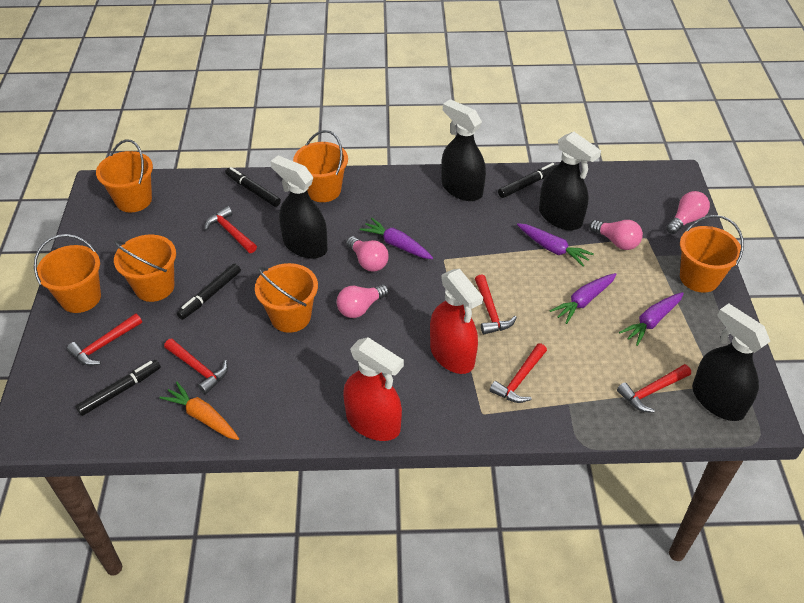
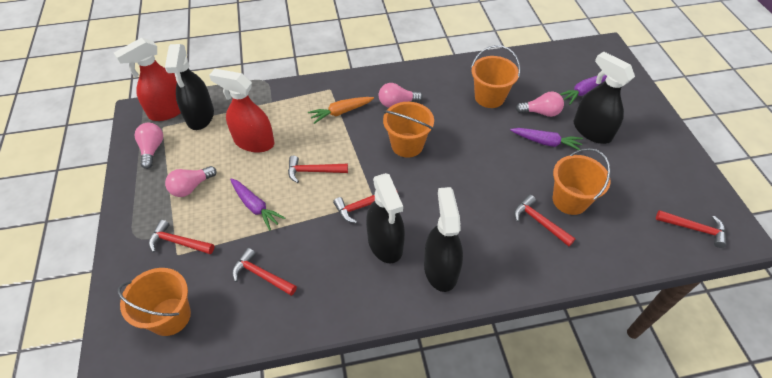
black marker: 4 -> 0
orange bucket: 6 -> 4
purple carrot: 4 -> 3

